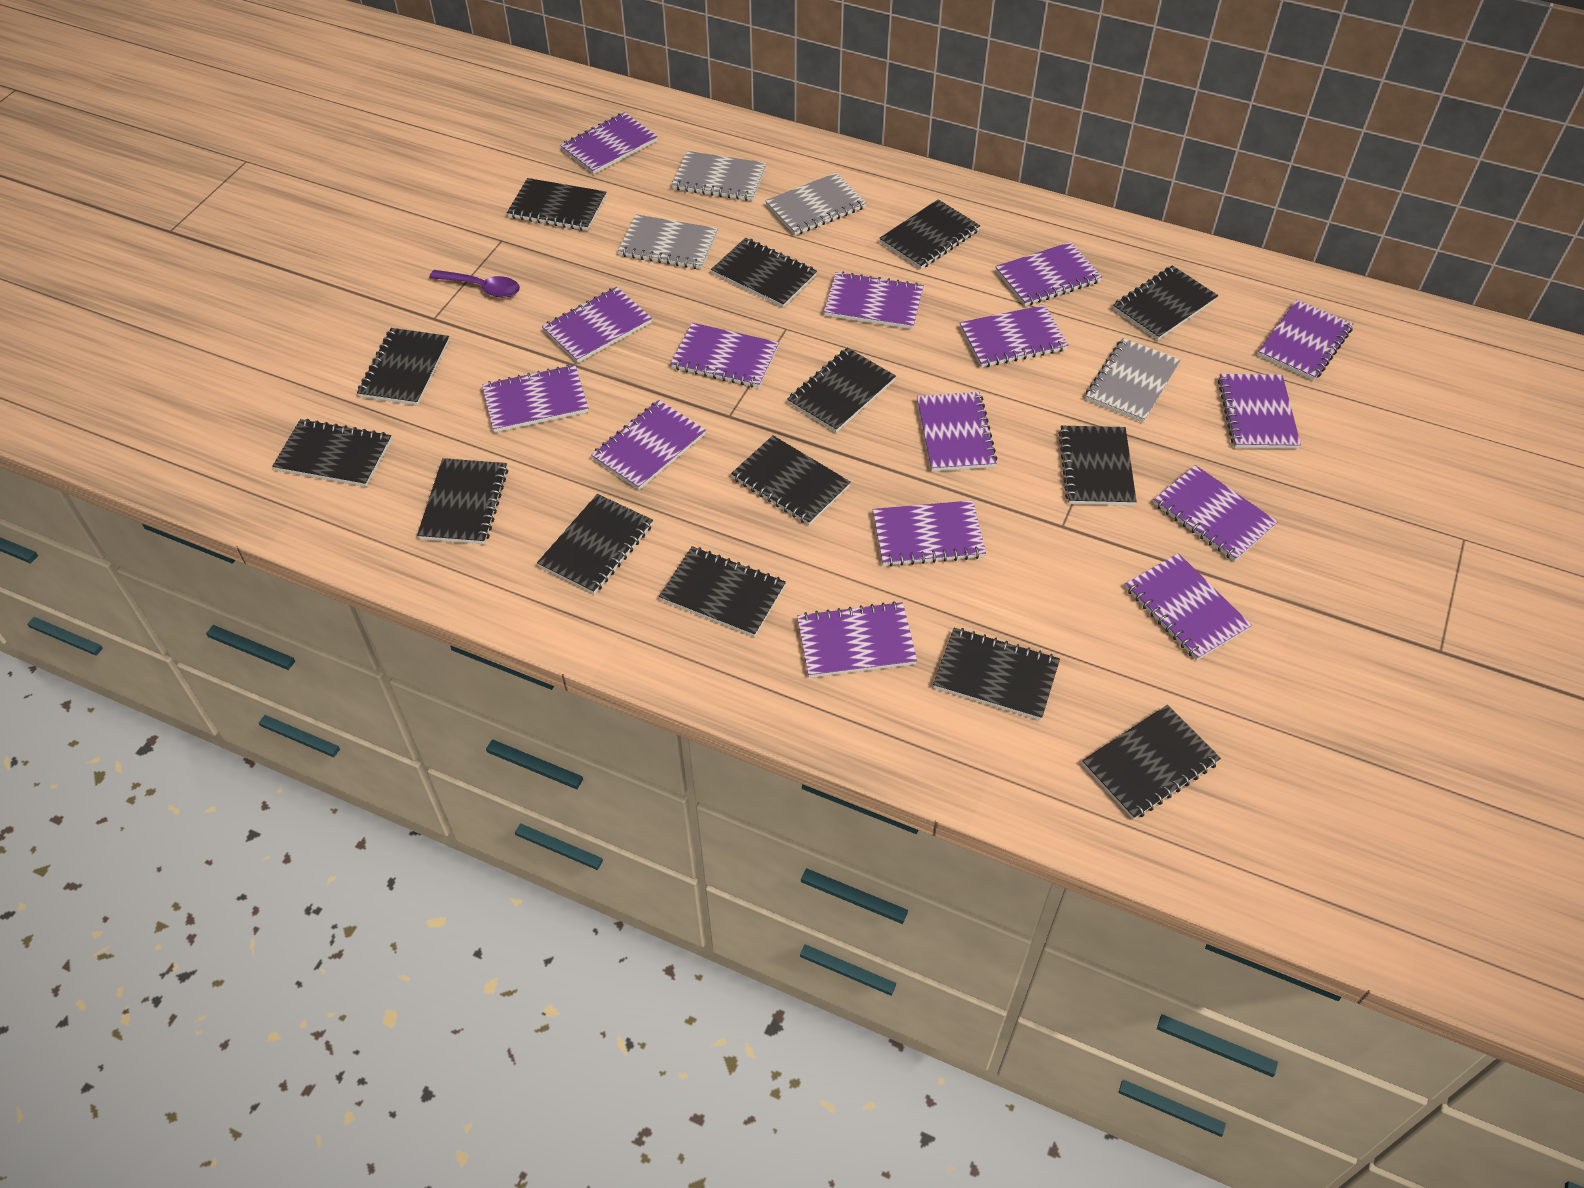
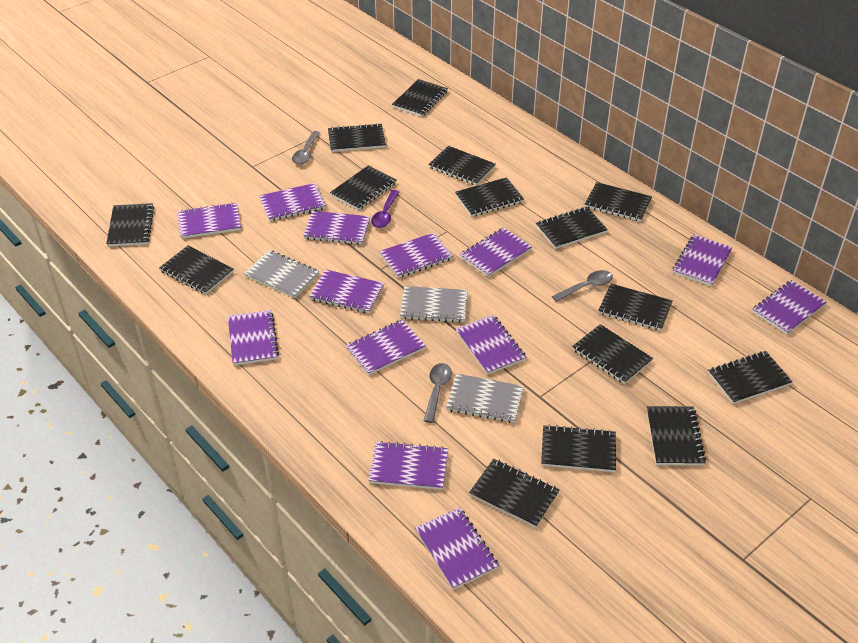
black notebook: 14 -> 15
grey notebook: 4 -> 3
grey spoon: 0 -> 3
purple notebook: 15 -> 13

